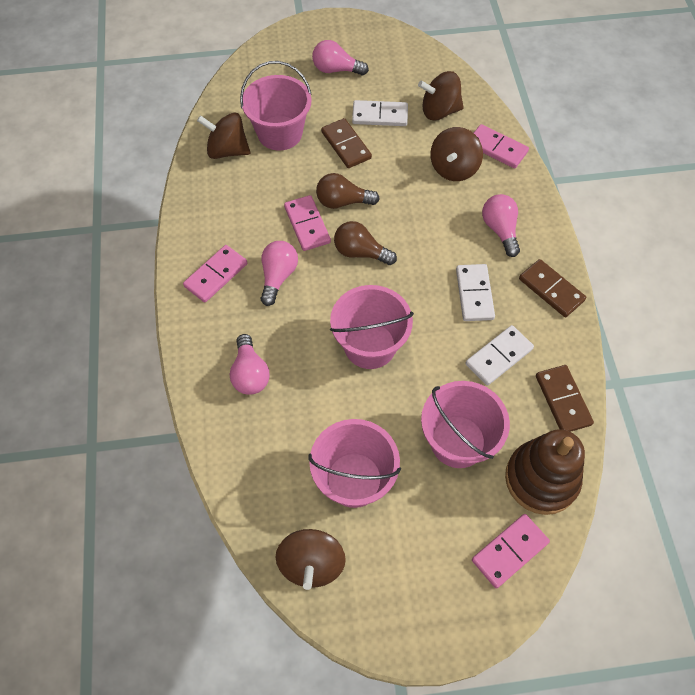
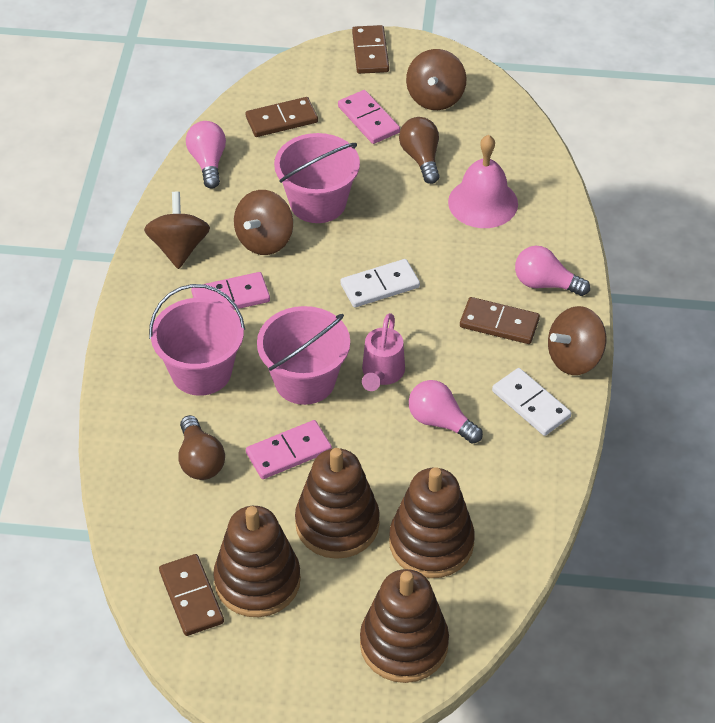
brown domino: 3 -> 4
brown stacking toy: 1 -> 4
pink bell: 0 -> 1
pink bucket: 4 -> 3
pink domino: 4 -> 3
pink light bulb: 4 -> 3
pink watering can: 0 -> 1
white domino: 3 -> 2

